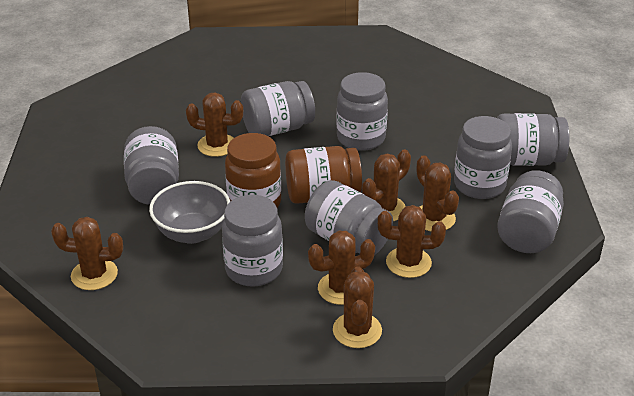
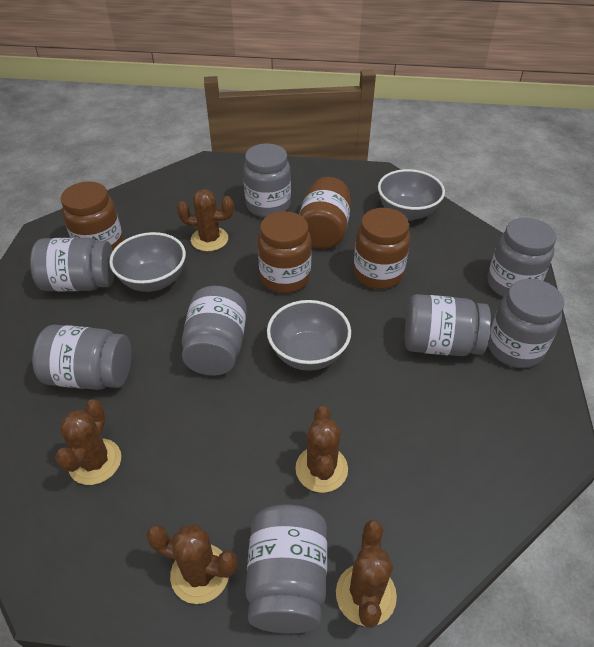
brown cactus: 7 -> 5
brown jar: 2 -> 4
grey bowl: 1 -> 3

